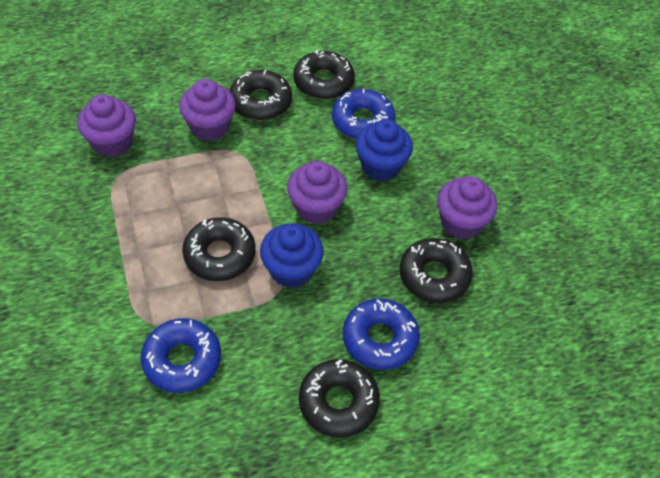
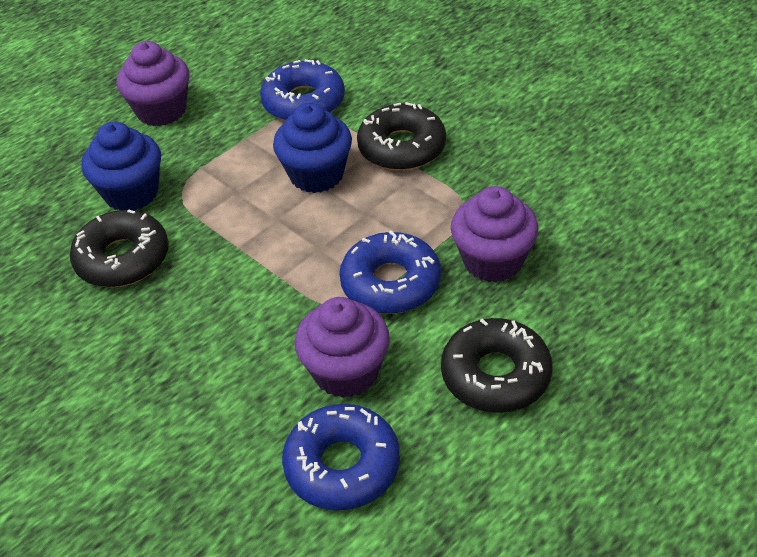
black donut: 5 -> 3
purple cupcake: 4 -> 3

